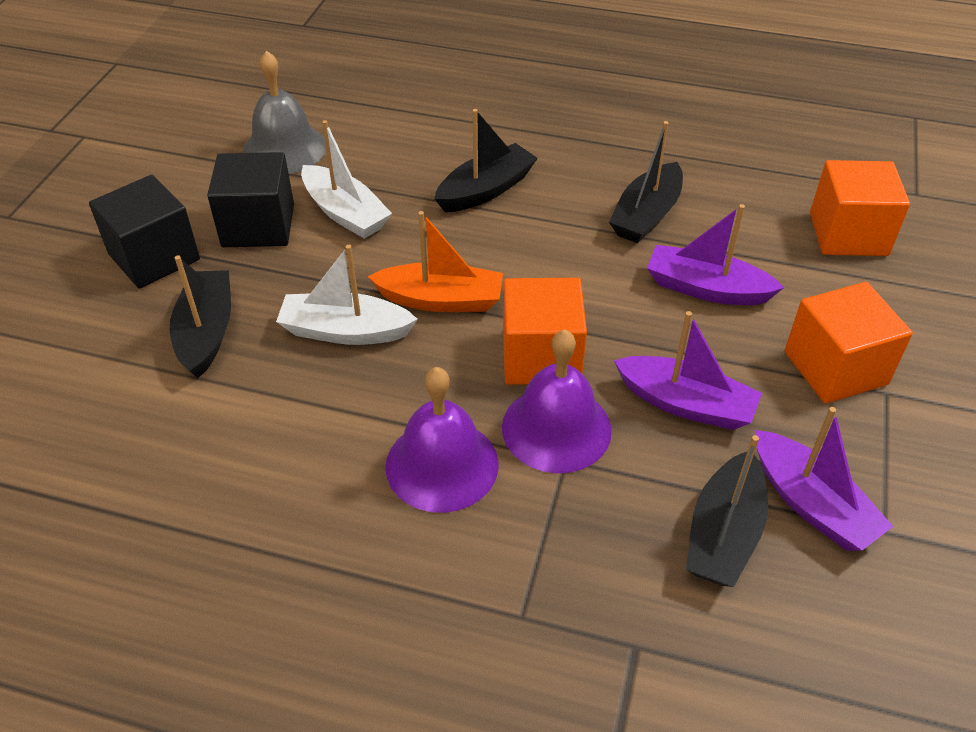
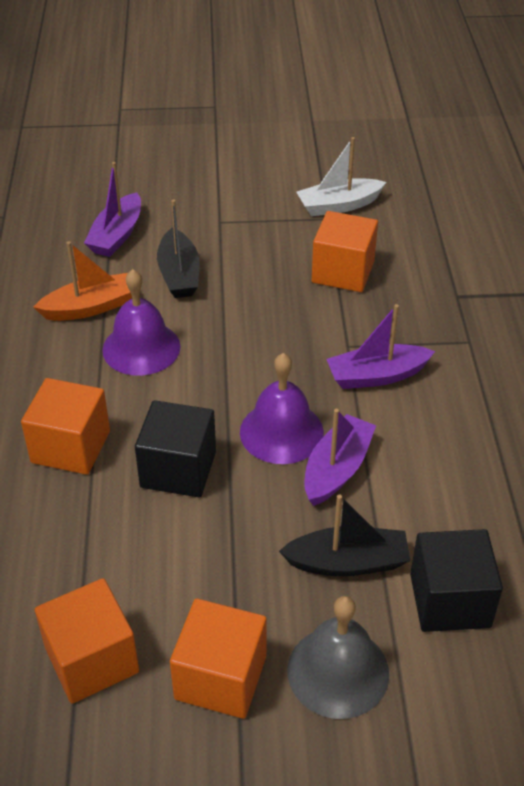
black boat: 4 -> 2
orange cube: 3 -> 4
white boat: 2 -> 1

